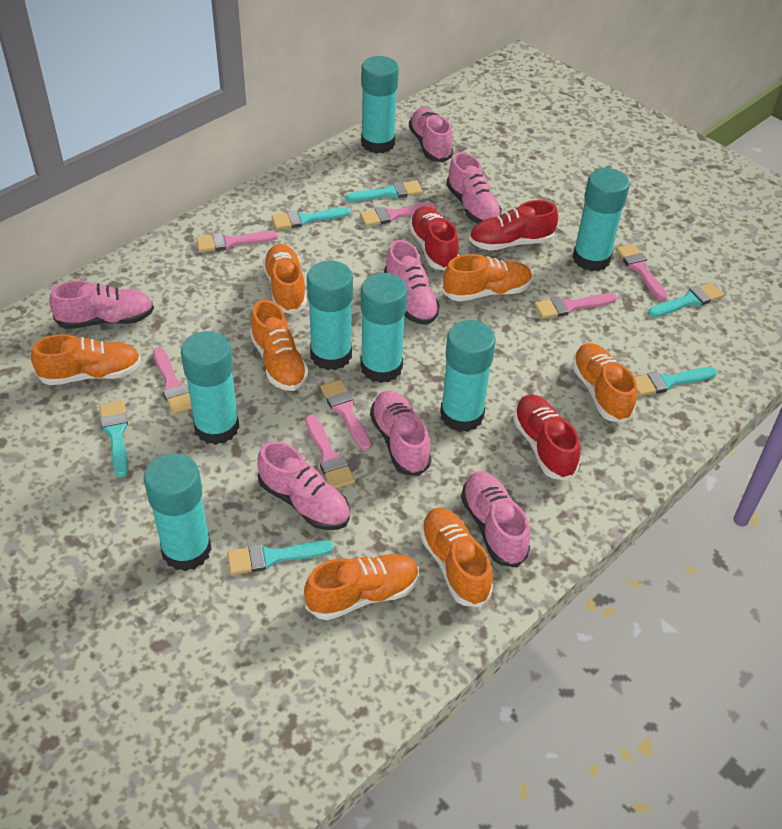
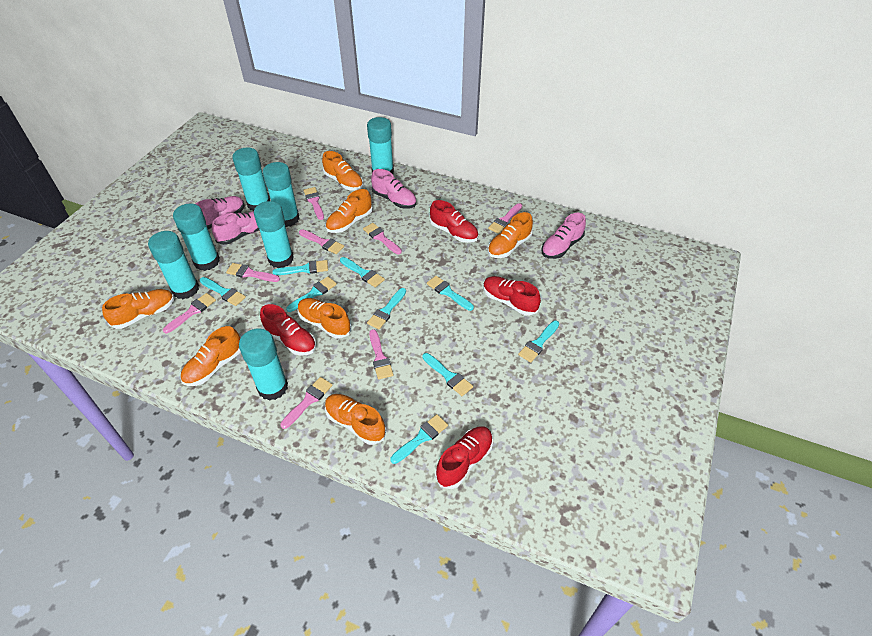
pink brush: 7 -> 8
pink shoe: 7 -> 4
red shoe: 3 -> 4
turquoise brush: 6 -> 9

